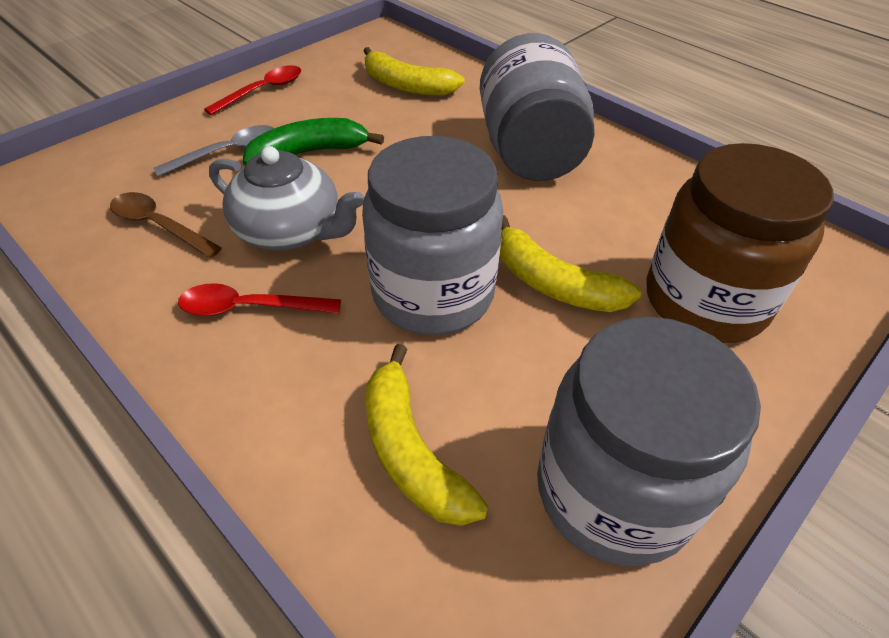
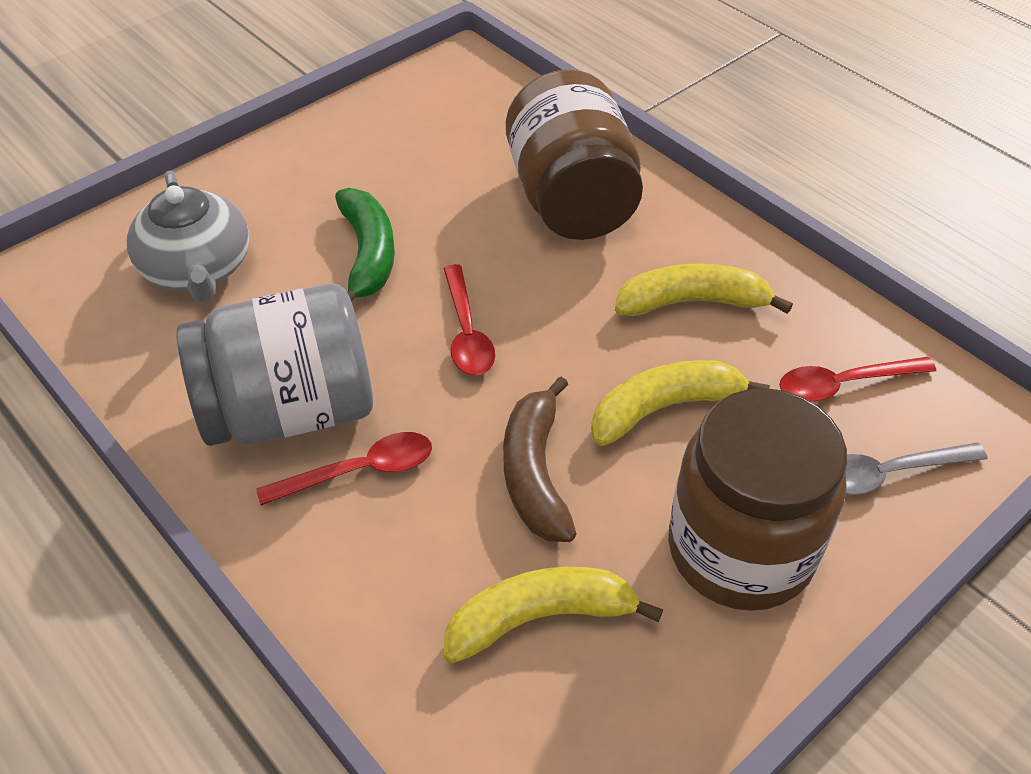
brown banana: 0 -> 1
brown jar: 1 -> 2
brown spoon: 1 -> 0
grey jar: 3 -> 1
red spoon: 2 -> 3

